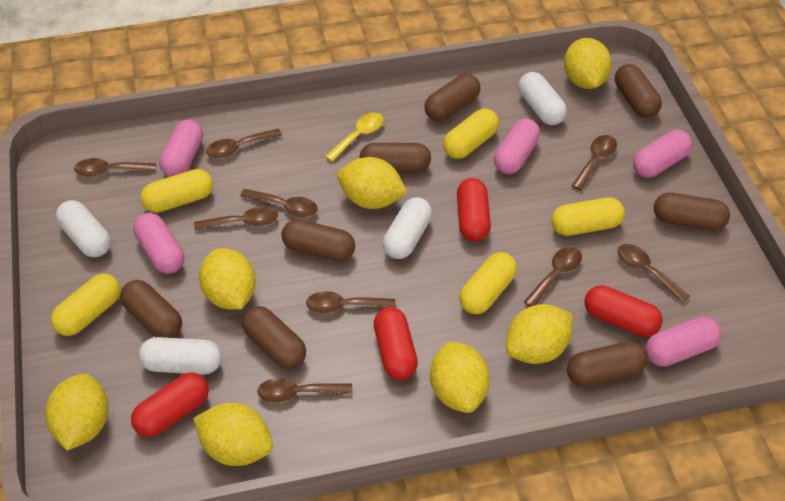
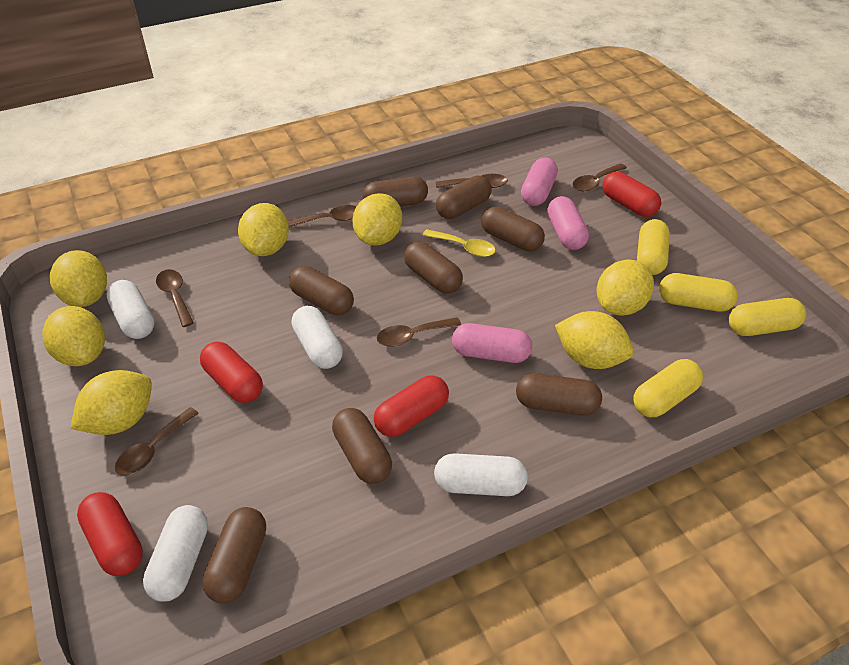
brown spoon: 9 -> 6
pink capsule: 5 -> 3
yellow capsule: 5 -> 4

